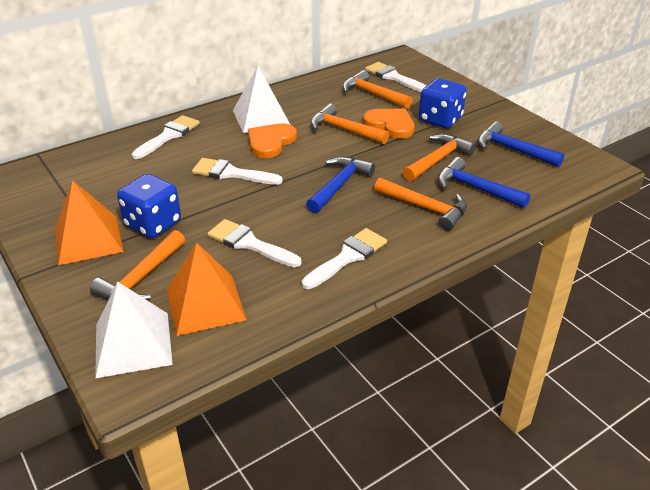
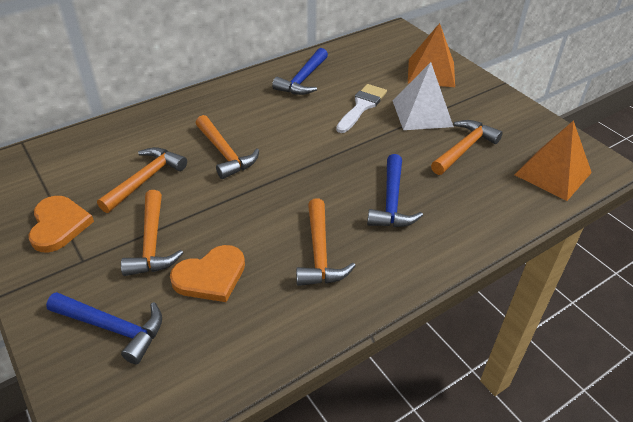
blue dice: 2 -> 0
white brush: 5 -> 1
white pyramid: 2 -> 1

